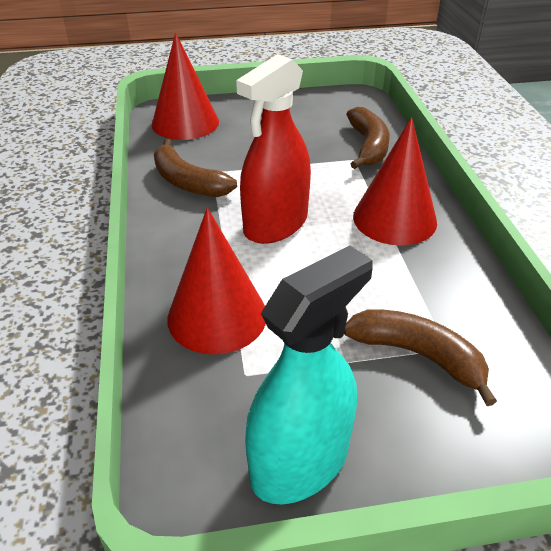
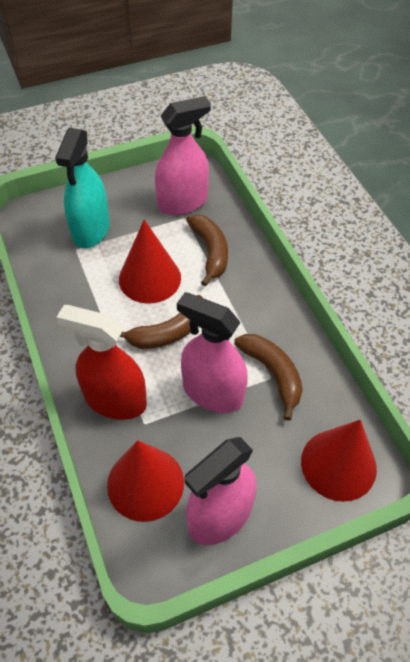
pink spray bottle: 0 -> 3

